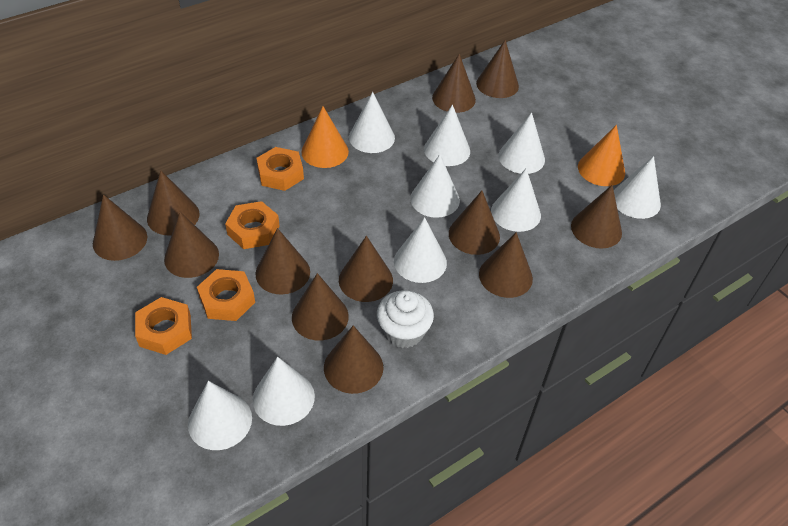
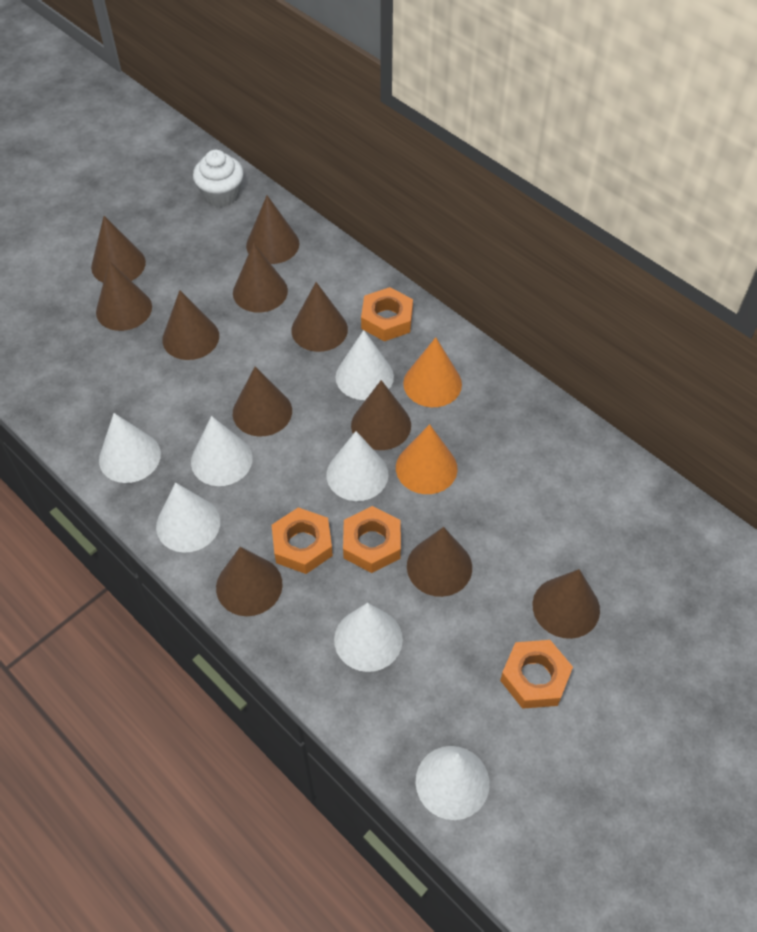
brown cone: 12 -> 11
white cone: 9 -> 7

